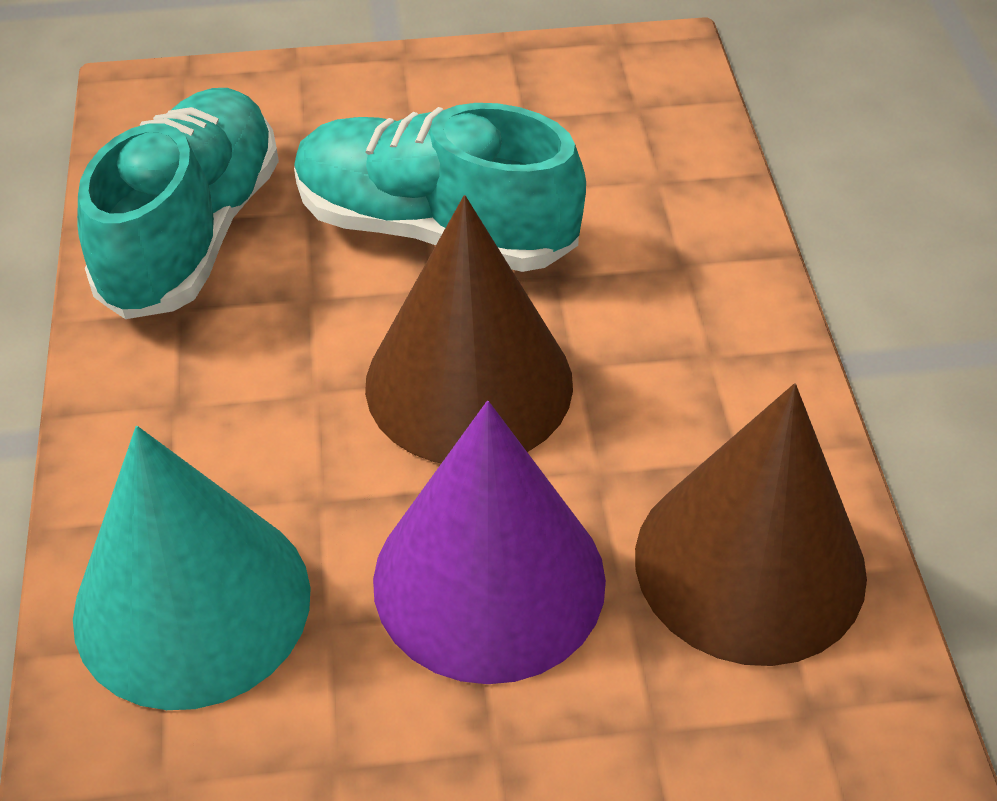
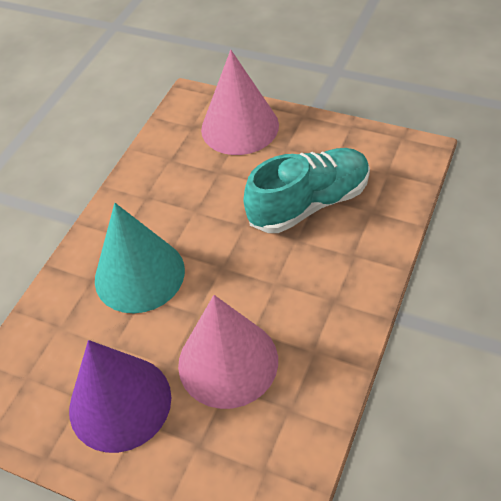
brown cone: 2 -> 0
pink cone: 0 -> 2
turquoise shoe: 2 -> 1

